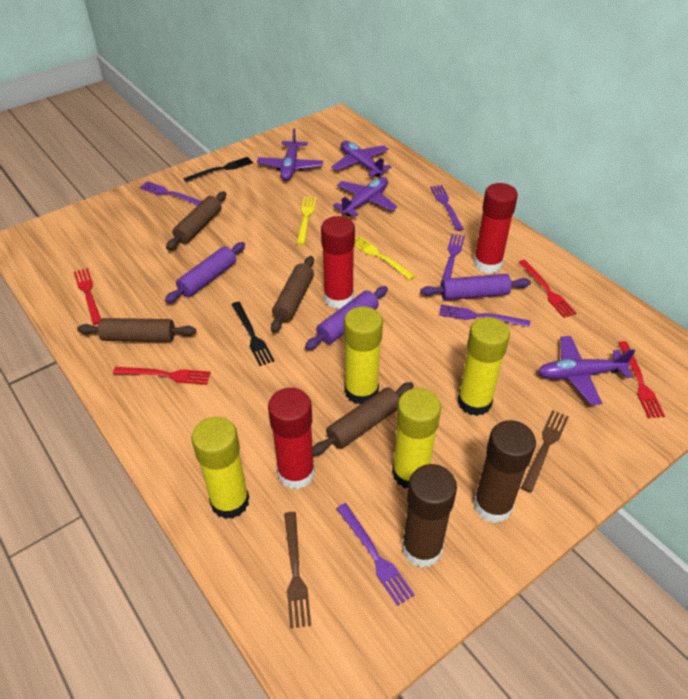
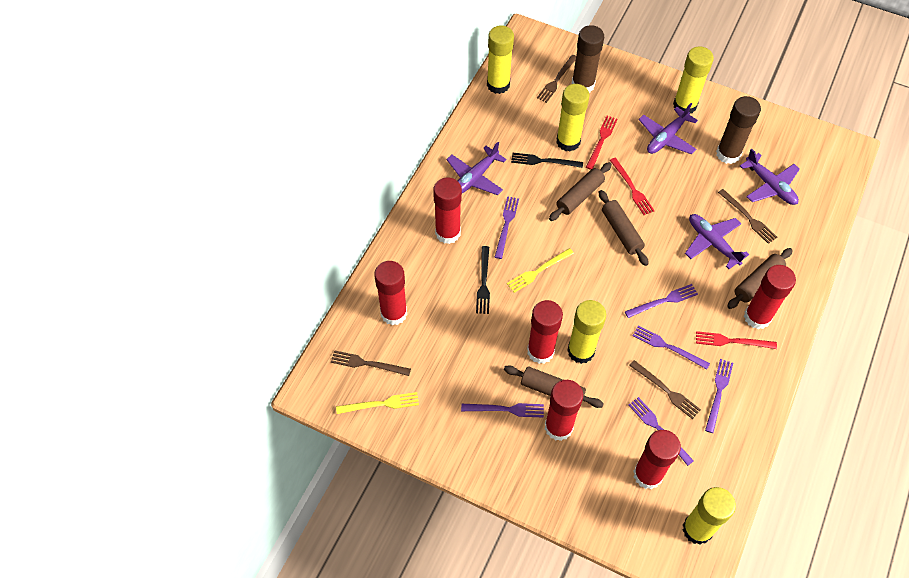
brown fork: 2 -> 4
purple fork: 5 -> 6
purple rolling pin: 3 -> 0
red fork: 4 -> 3
red glue stick: 3 -> 6
yellow glue stick: 4 -> 5

